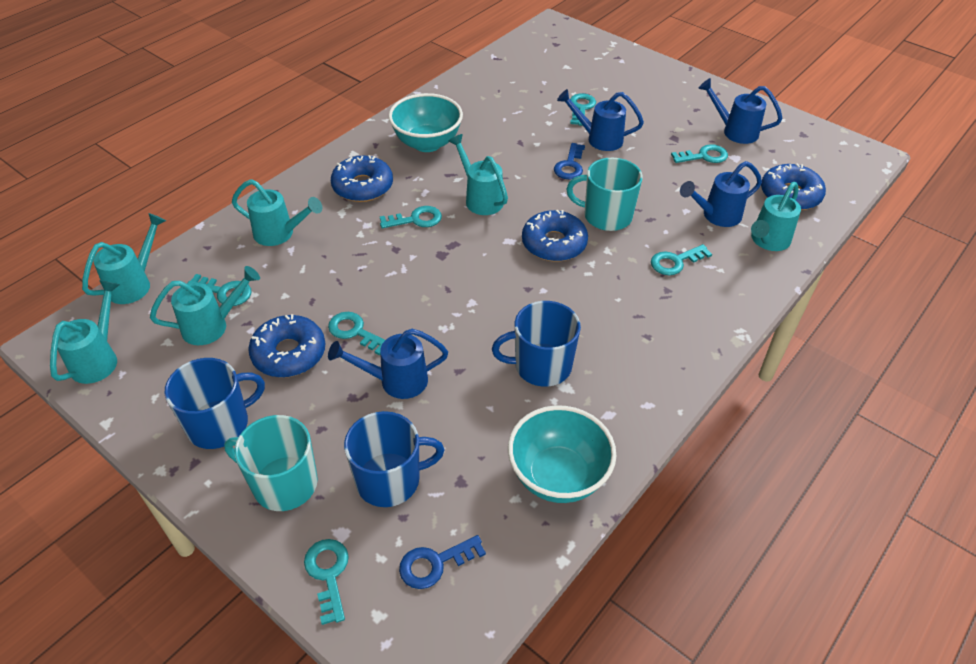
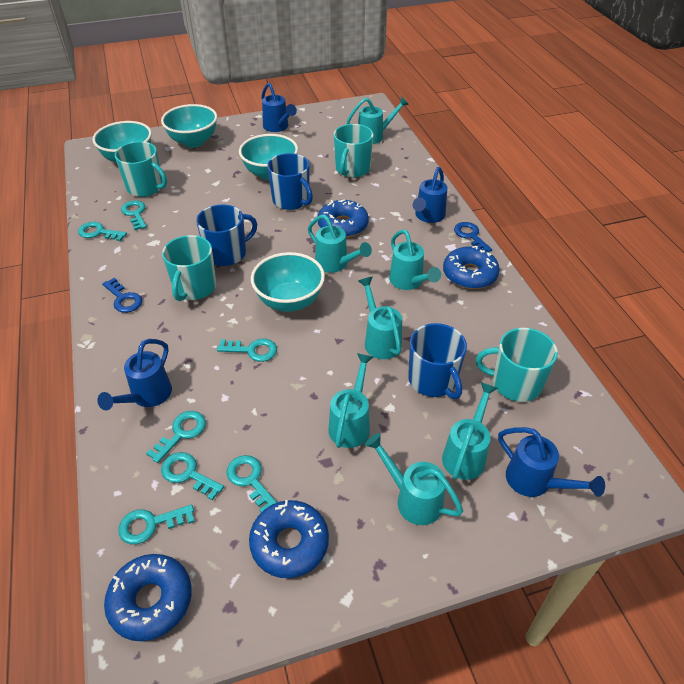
turquoise bowl: 2 -> 4
turquoise mug: 2 -> 4
turquoise watering can: 6 -> 7

